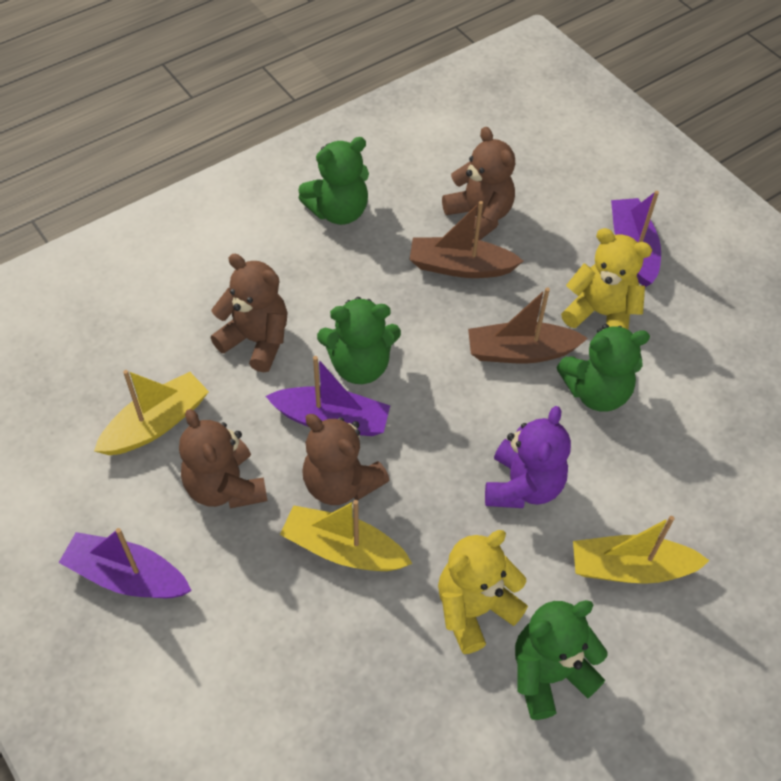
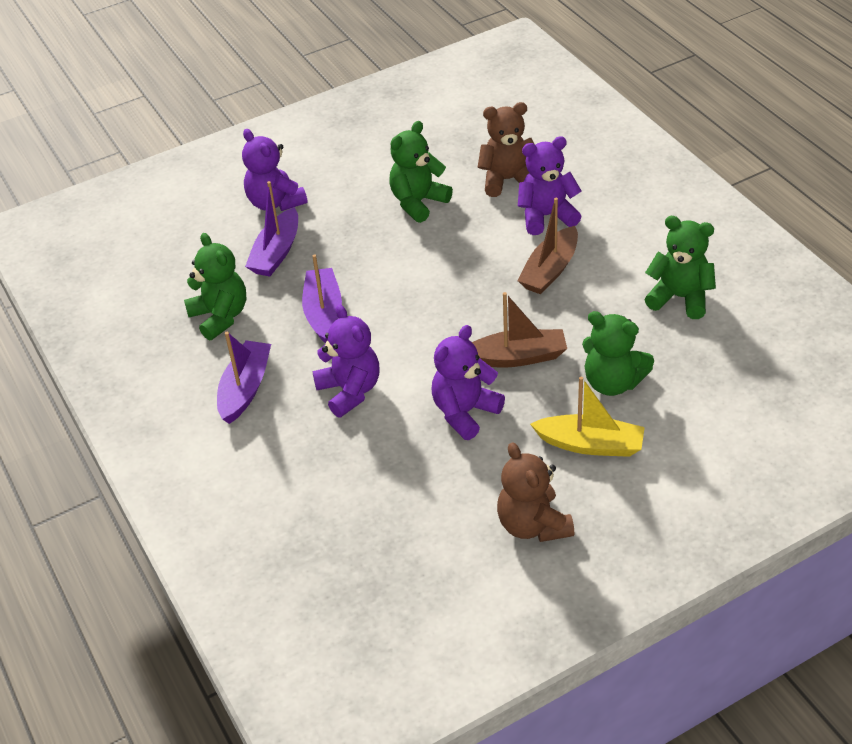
brown teddy bear: 4 -> 2
purple teddy bear: 1 -> 4
yellow boat: 3 -> 1
yellow teddy bear: 2 -> 0

